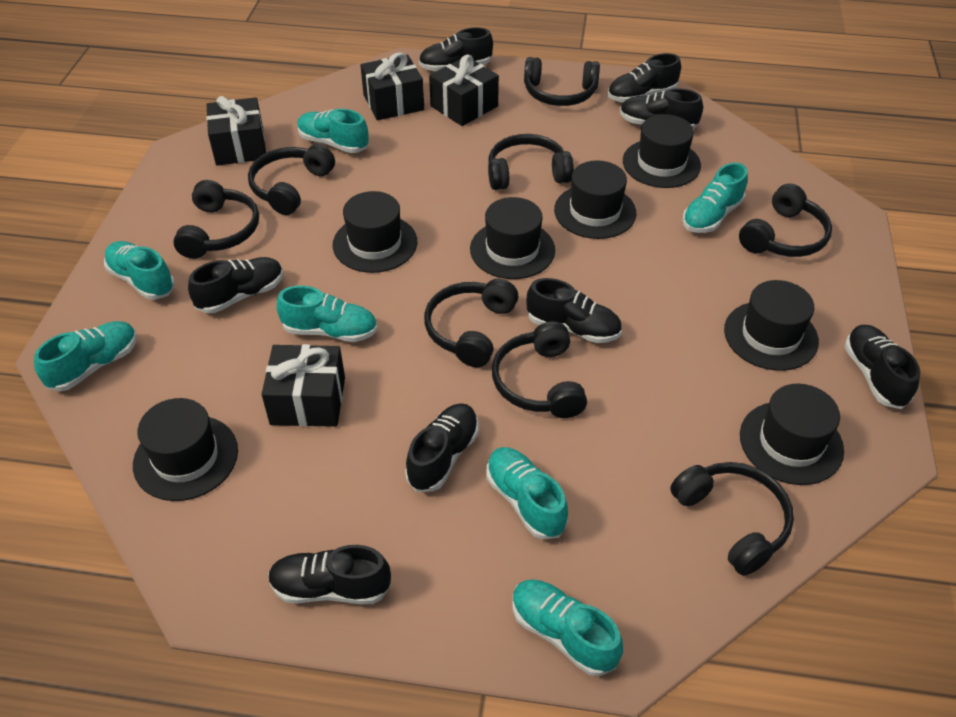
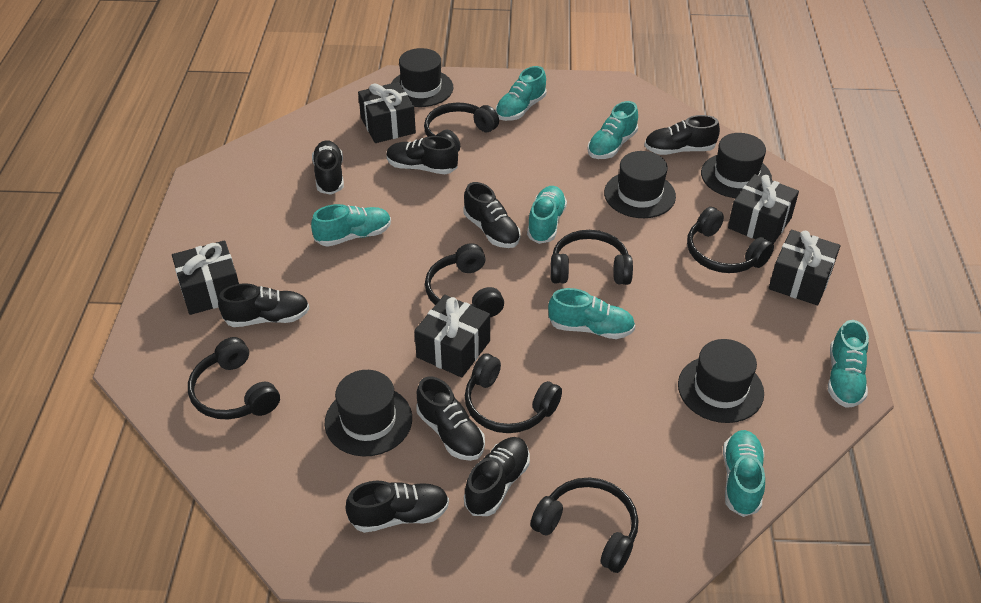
black gift: 4 -> 5
black hat: 7 -> 5
black headphones: 8 -> 7

